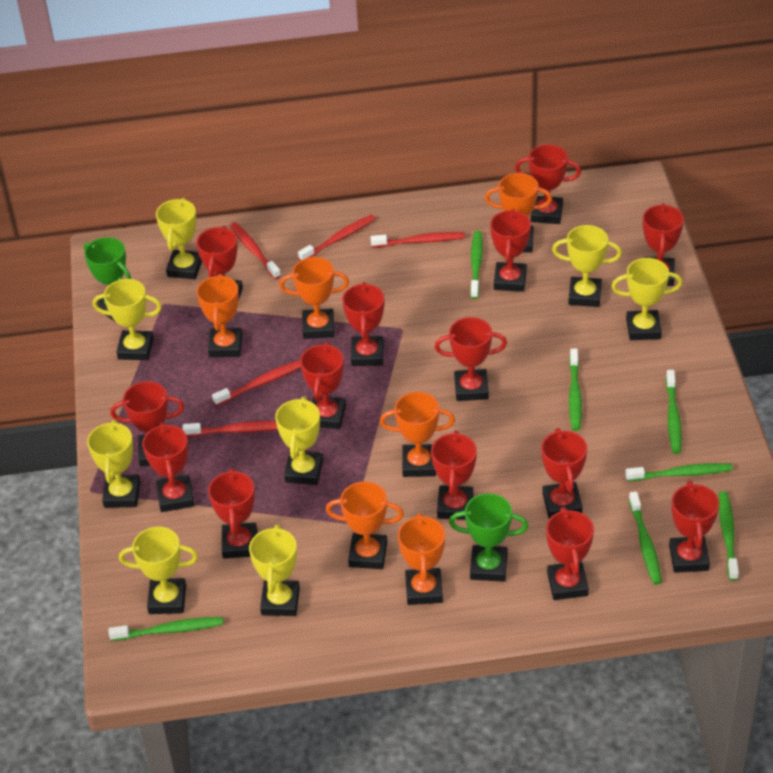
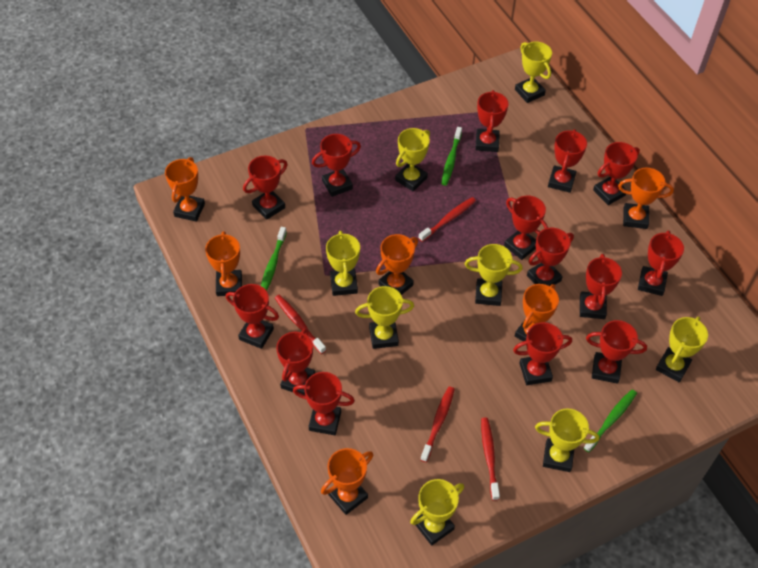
green toothbrush: 7 -> 3
green trophy: 2 -> 0
red toothbrush: 5 -> 4

